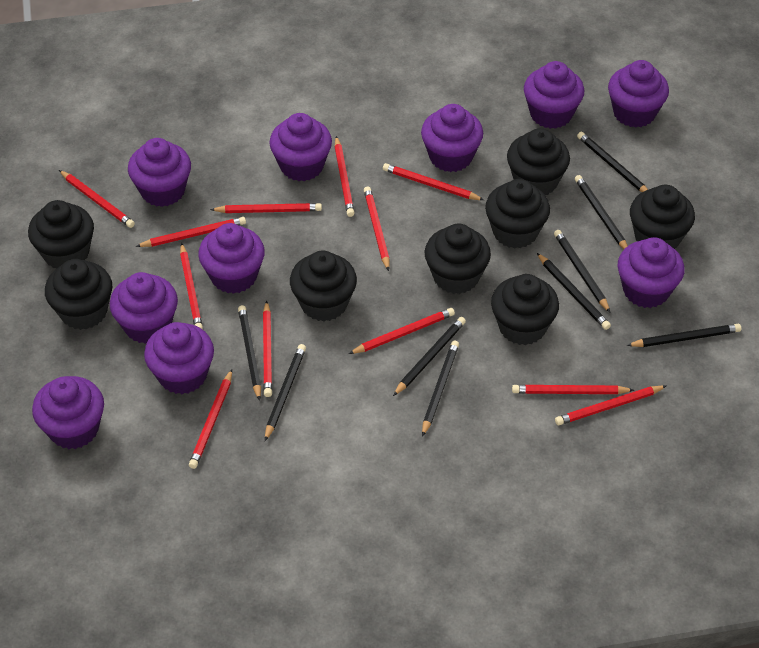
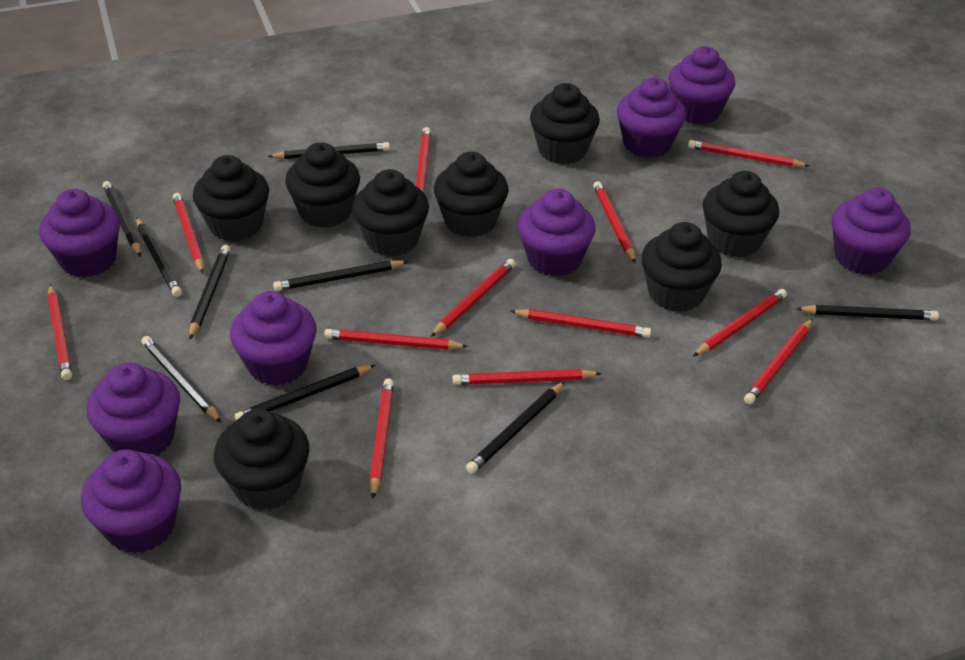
purple cupcake: 10 -> 8

